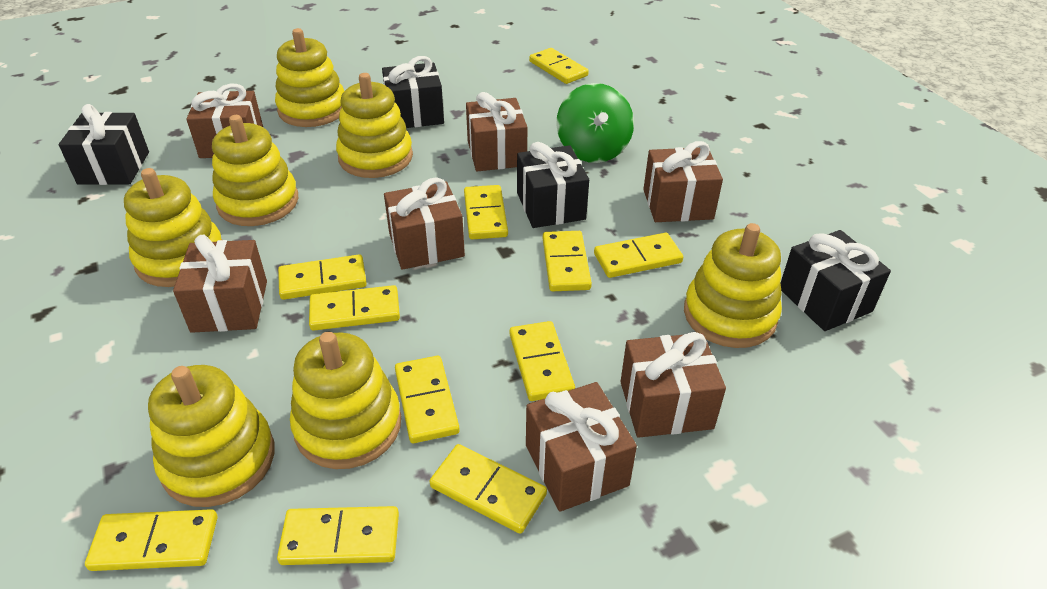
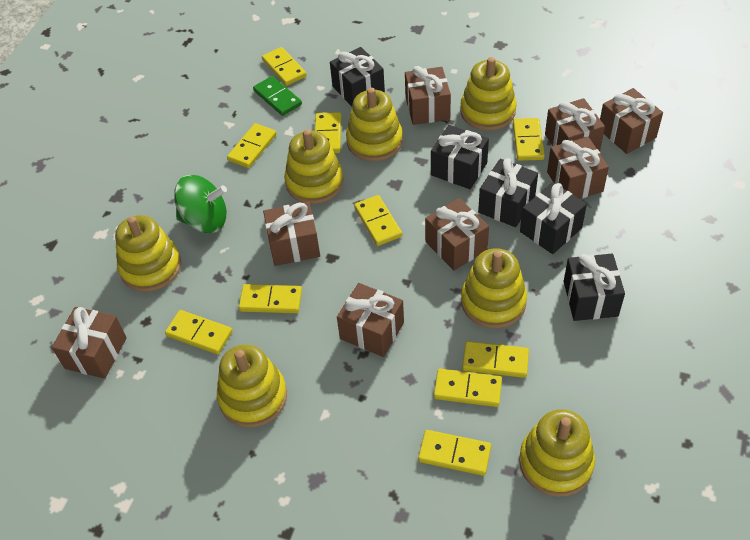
black gift: 4 -> 5
brown gift: 7 -> 8
green domino: 0 -> 1
yellow domino: 11 -> 10

